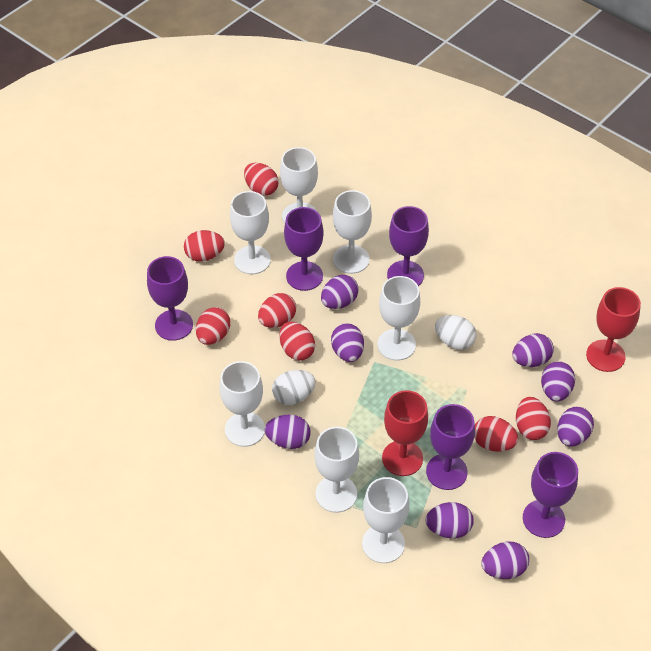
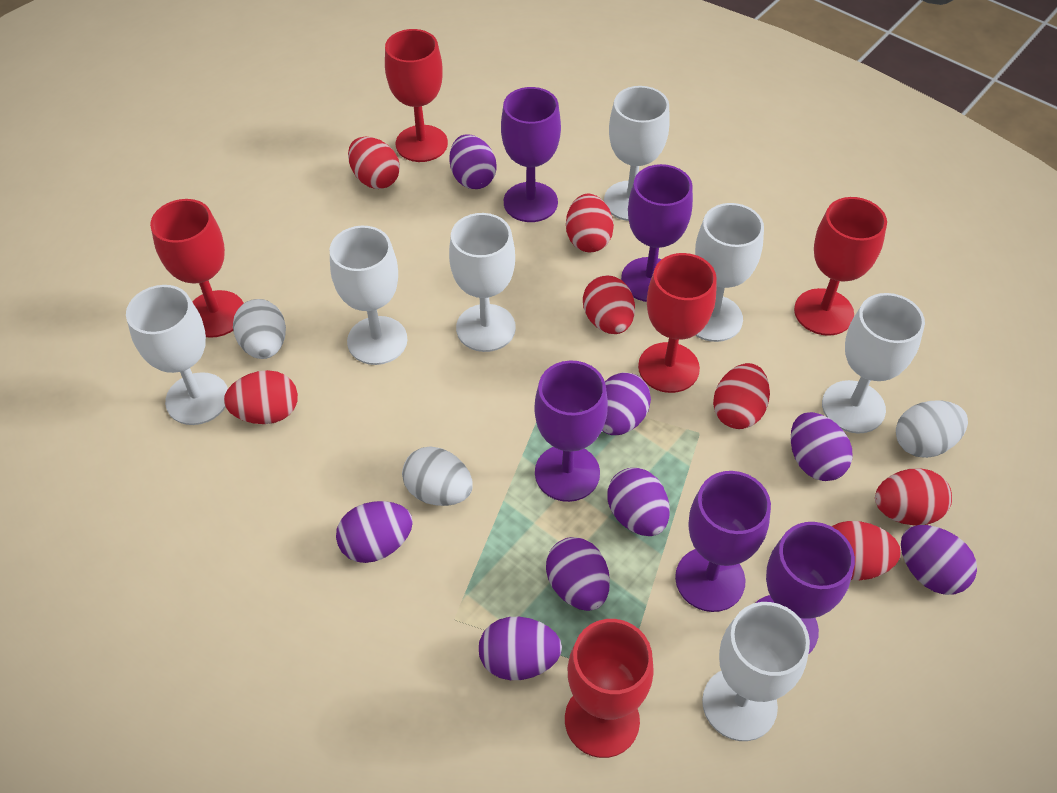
red goblet: 2 -> 5
white egg: 2 -> 3

